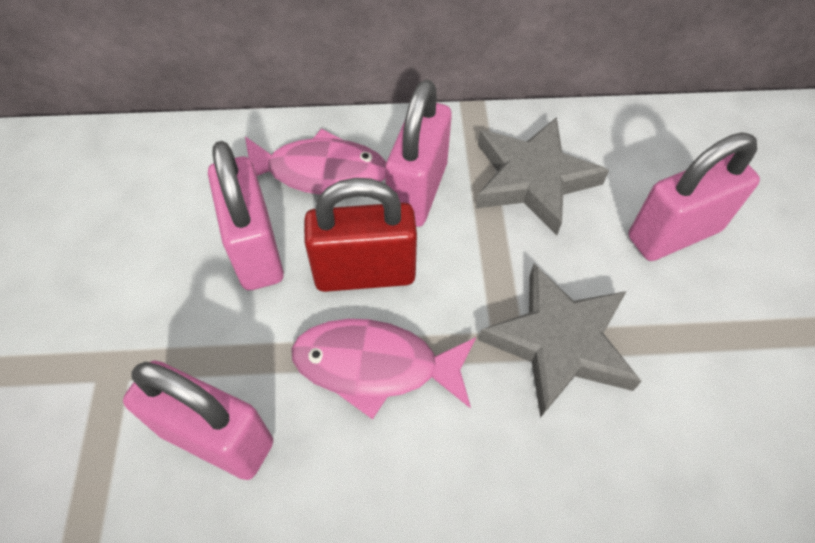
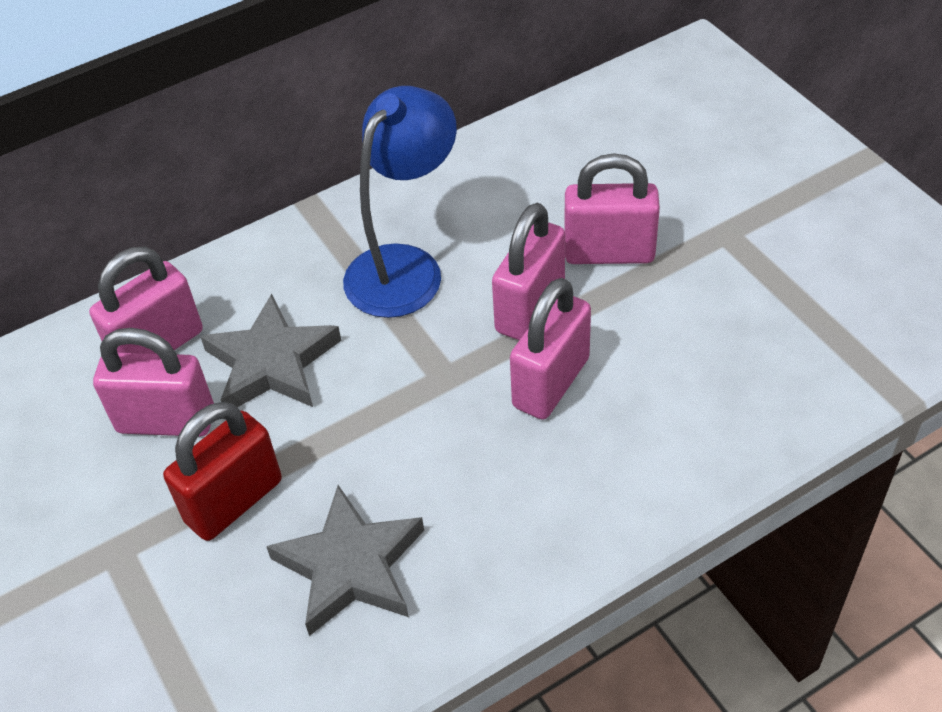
blue lamp: 0 -> 1
pink fish: 2 -> 0
pink padlock: 4 -> 5

